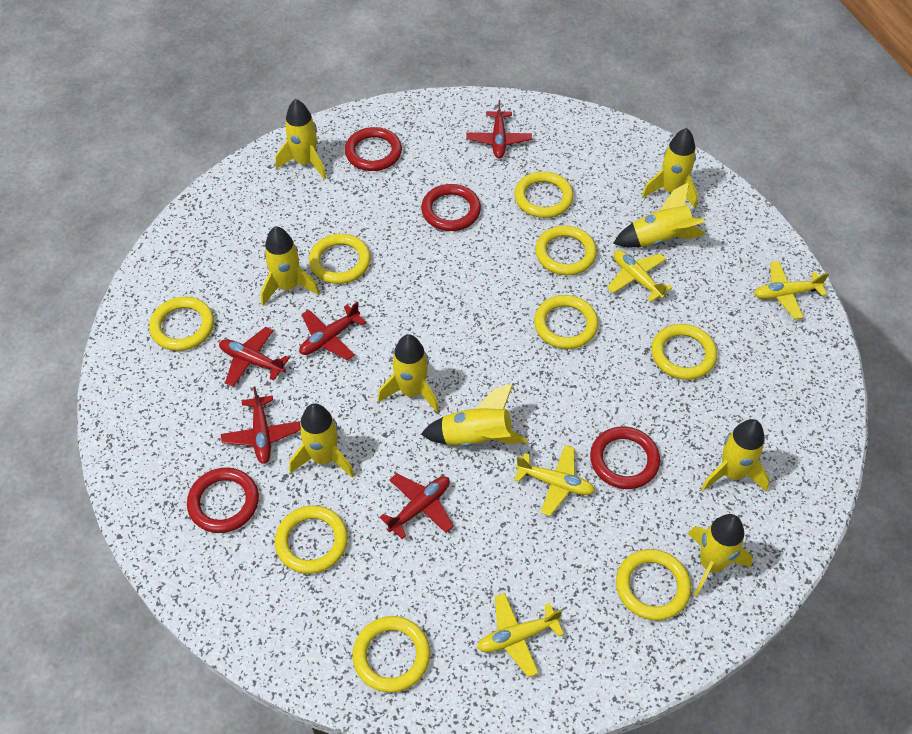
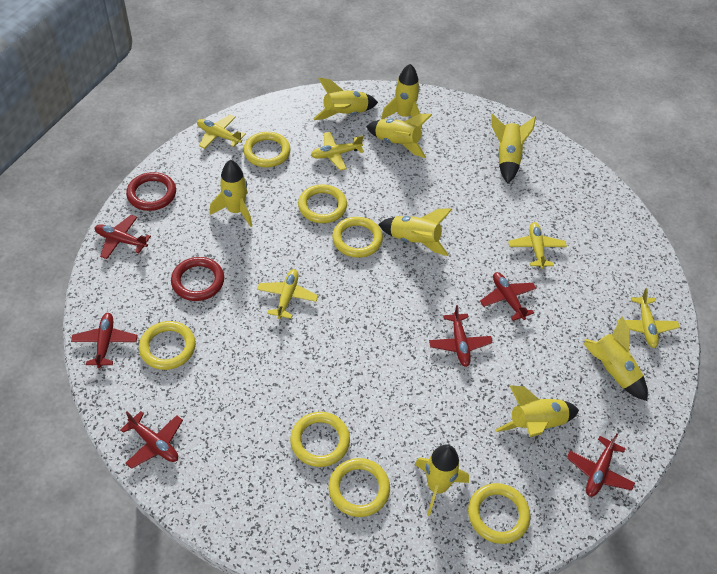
red plane: 5 -> 6
red ring: 4 -> 2
yellow plane: 4 -> 5
yellow ring: 9 -> 7

